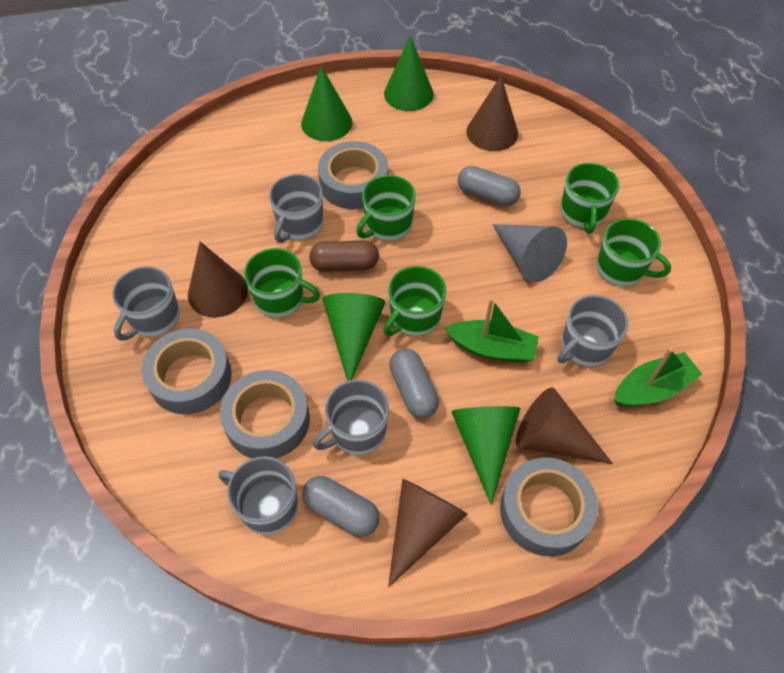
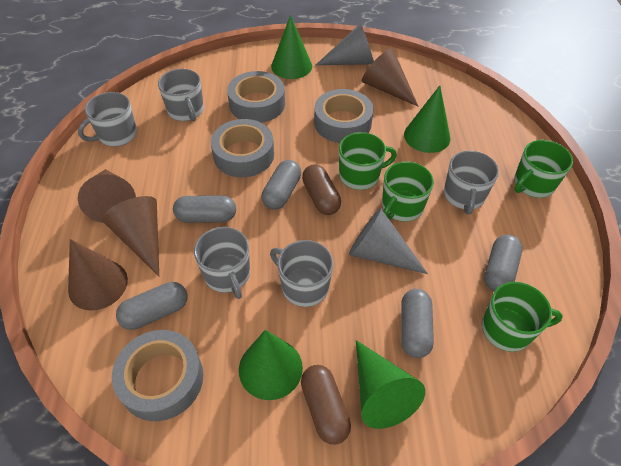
brown capsule: 1 -> 2
green boat: 2 -> 0
green mug: 5 -> 4
grey capsule: 3 -> 5
grey cone: 1 -> 2

